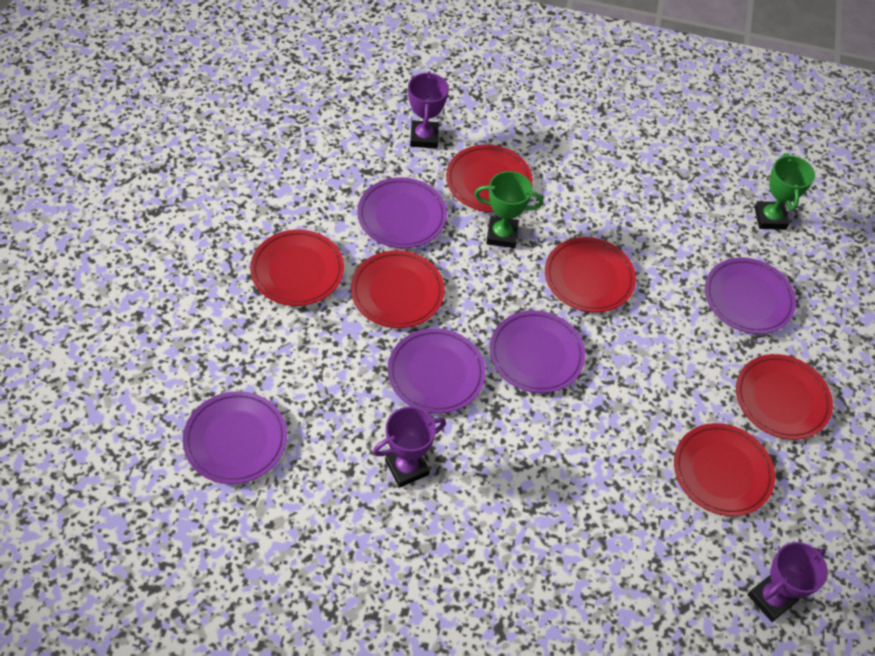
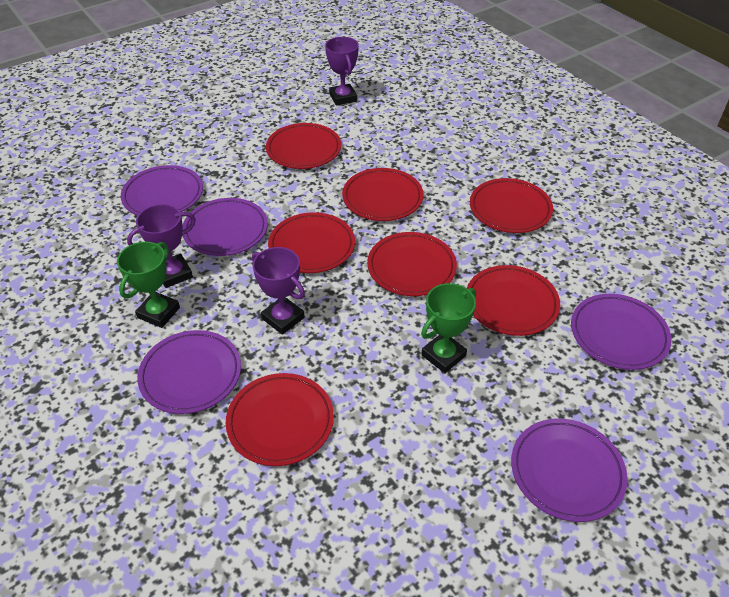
red plate: 6 -> 7

